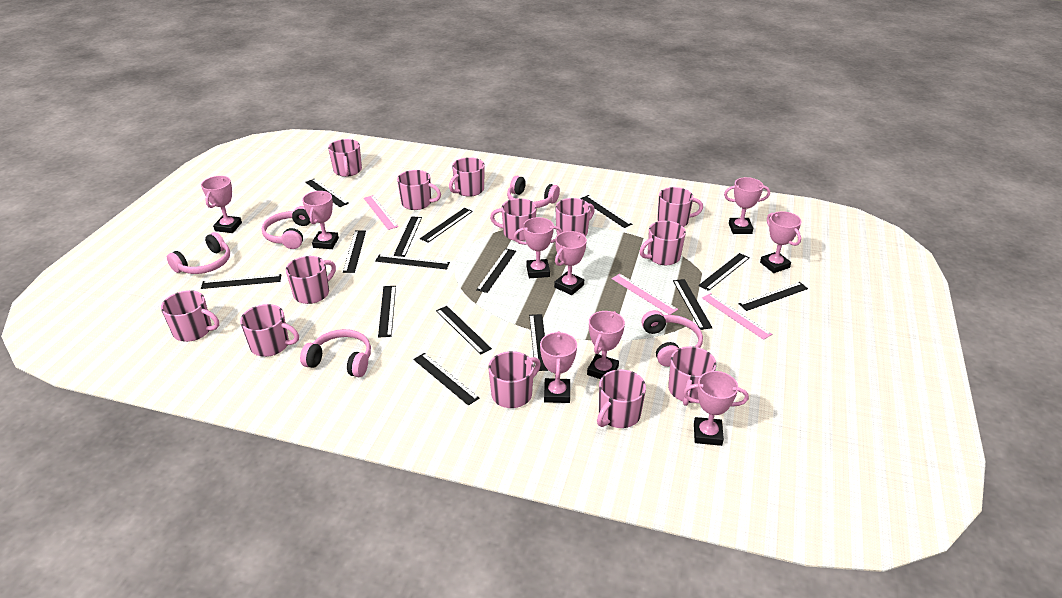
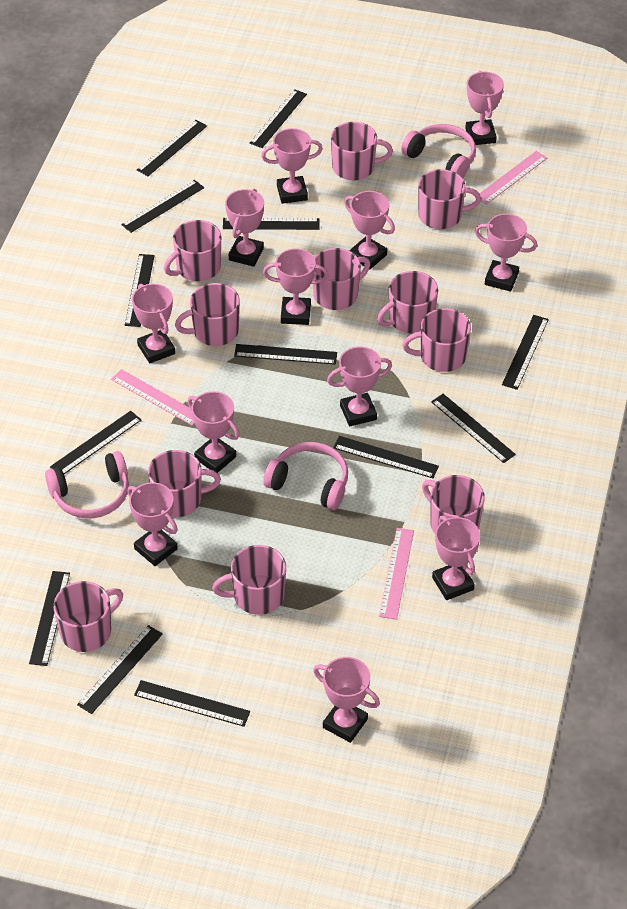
black ruler: 15 -> 13
pink headphones: 5 -> 3
pink mug: 13 -> 11
pink trophy: 9 -> 12

